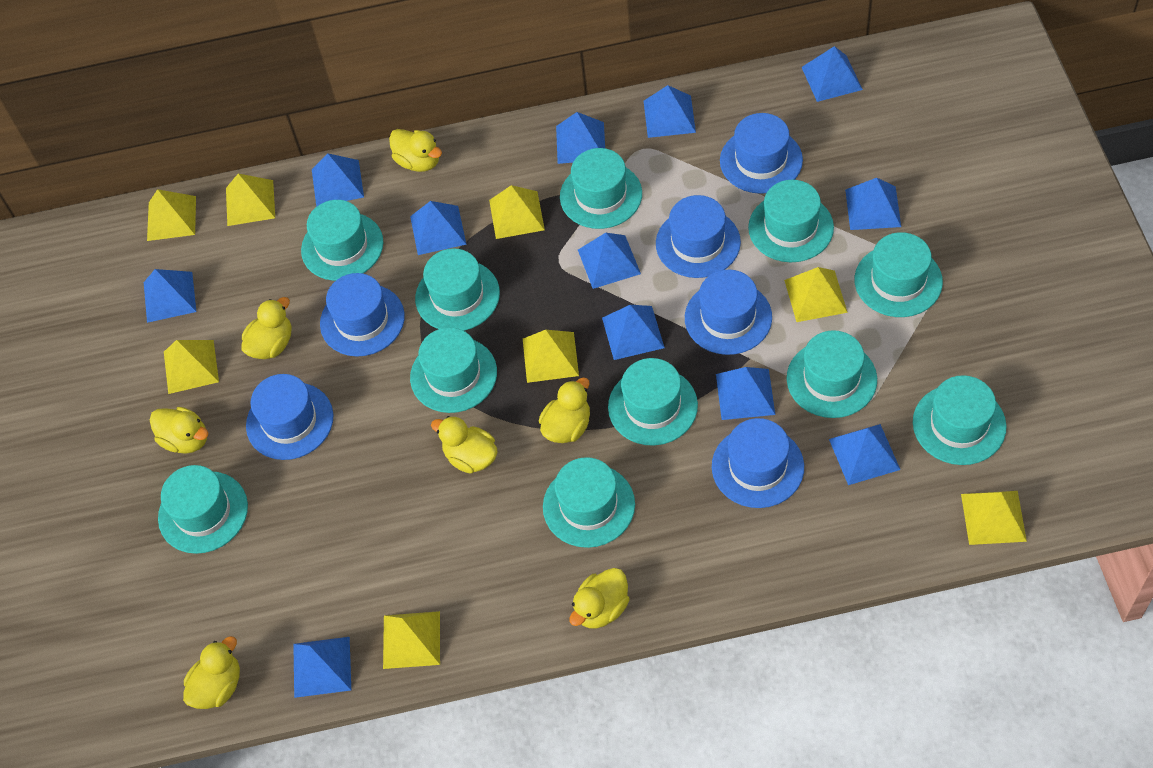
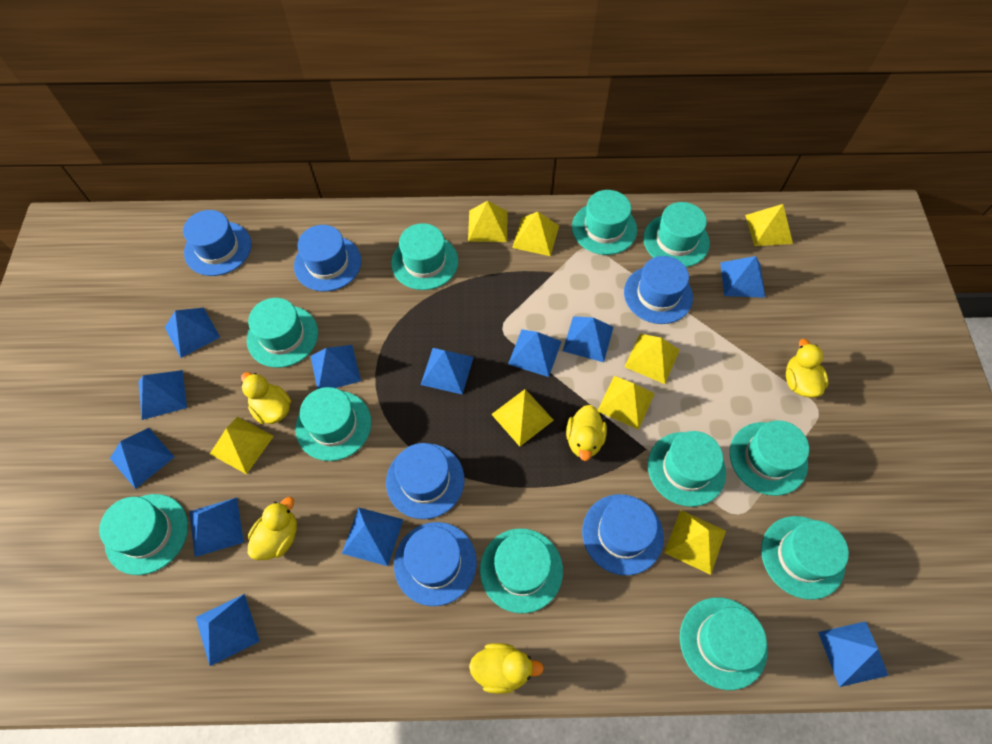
yellow duck: 7 -> 5

